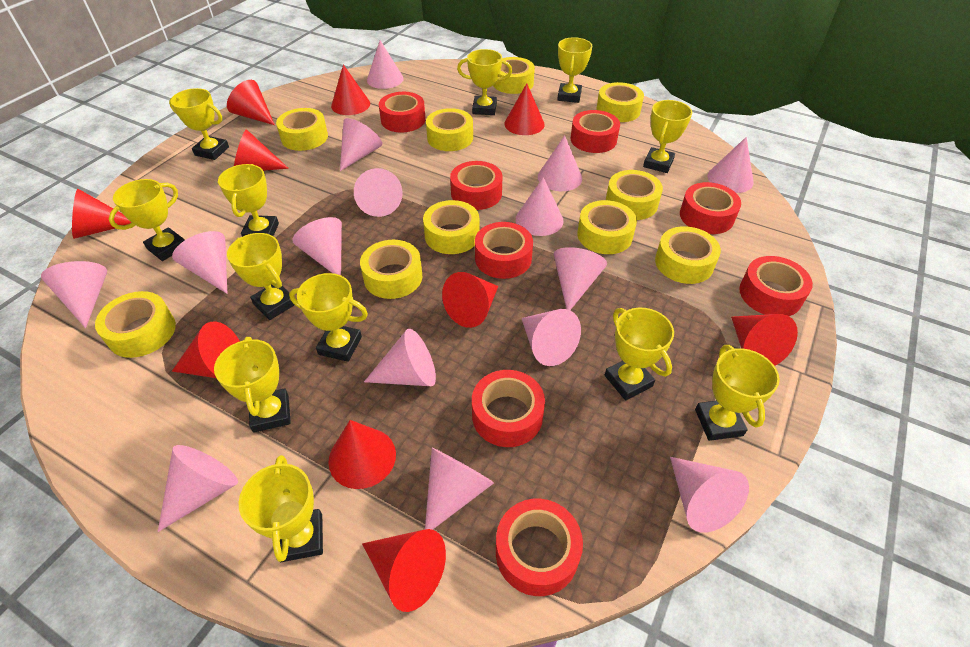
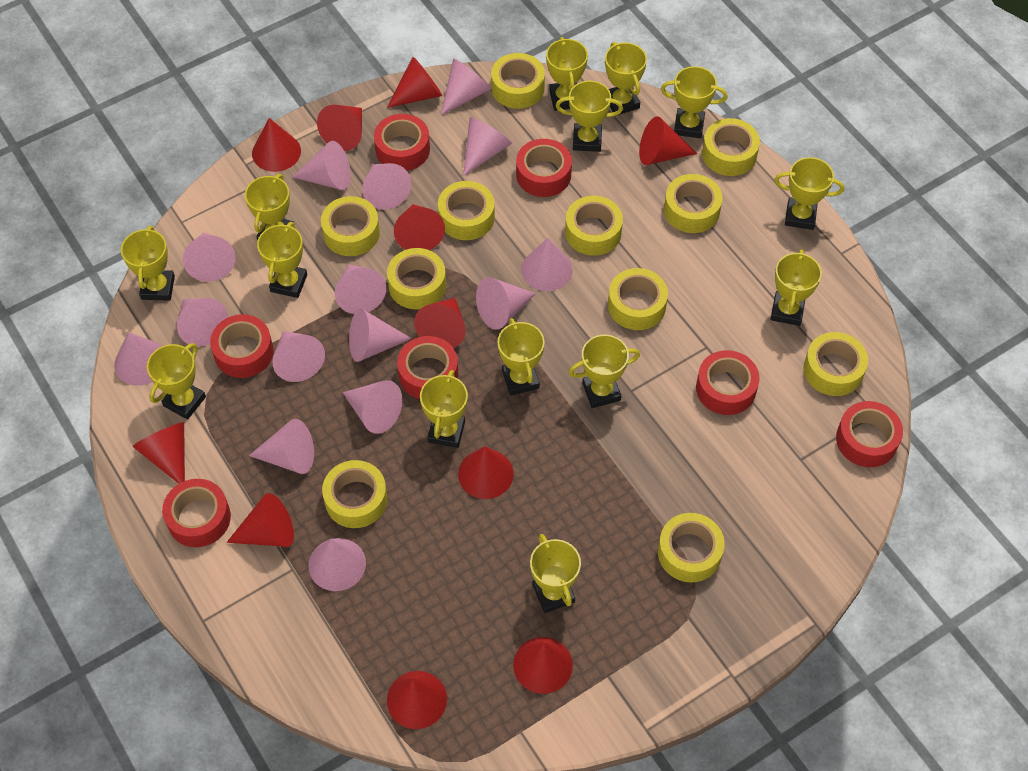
red cone: 10 -> 11
red tape: 8 -> 7
yellow tape: 10 -> 11
yellow trophy: 12 -> 14

